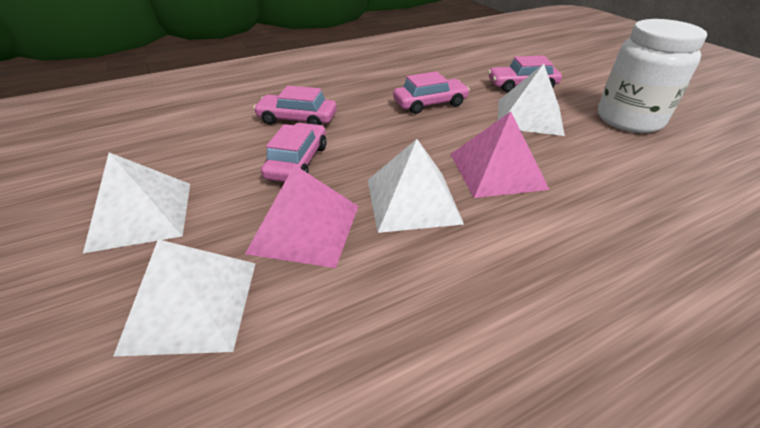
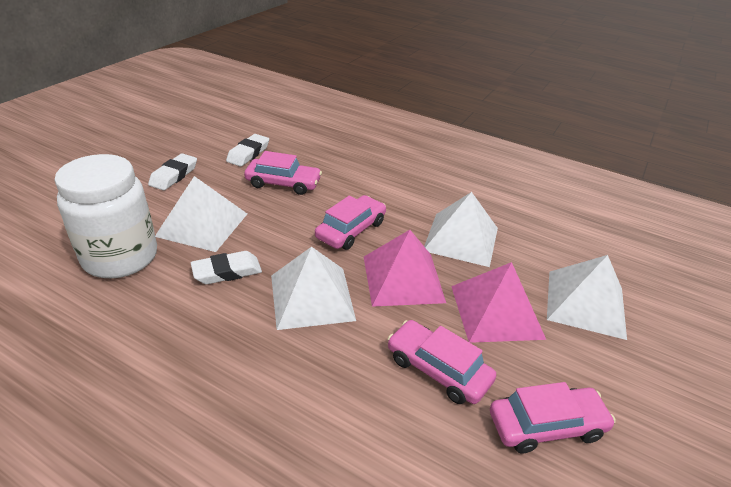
white eraser: 0 -> 3

